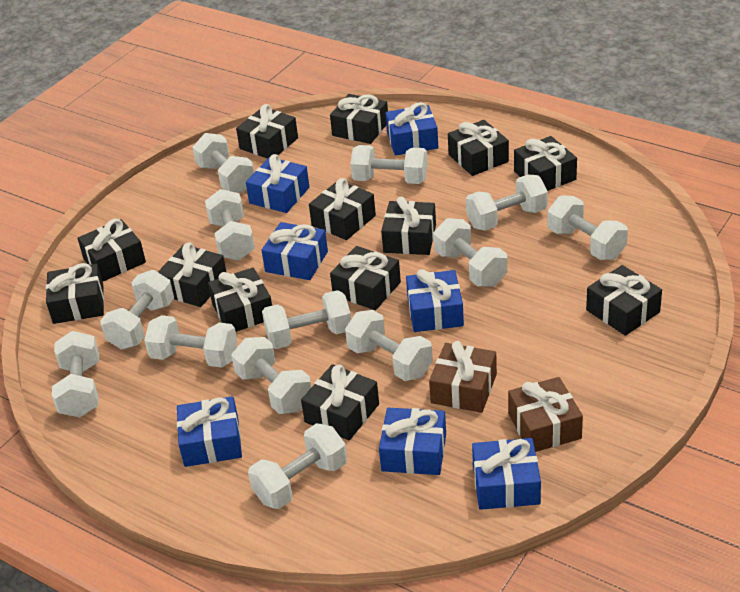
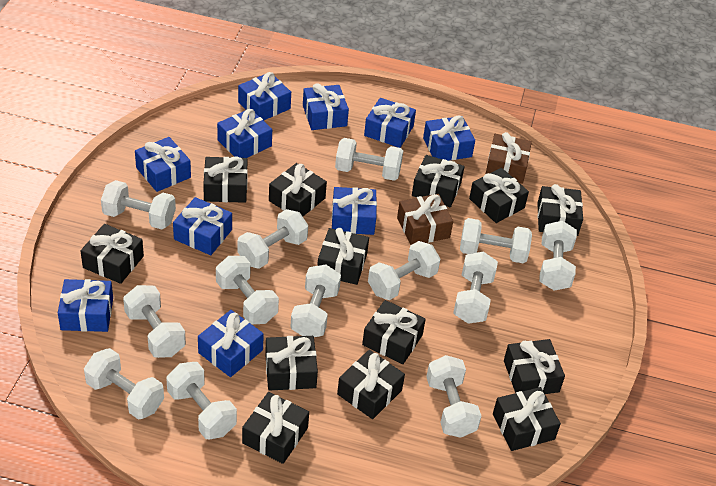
blue gift: 7 -> 10

